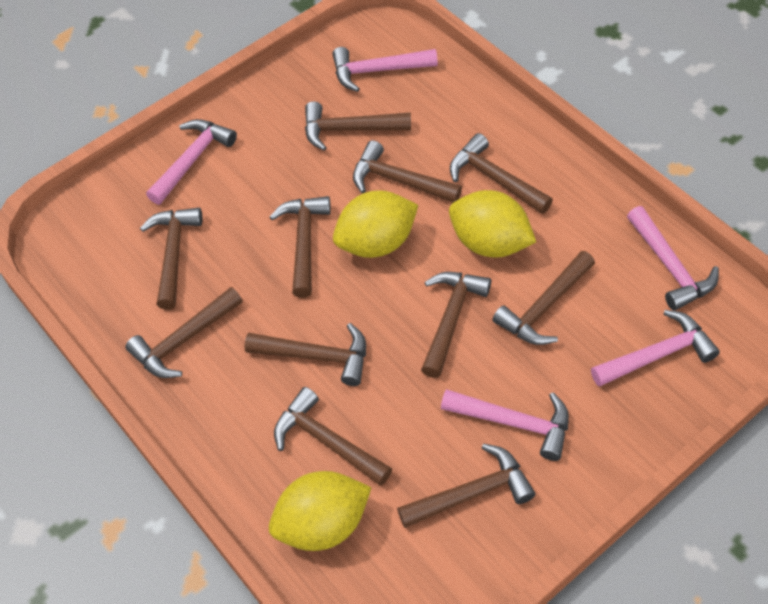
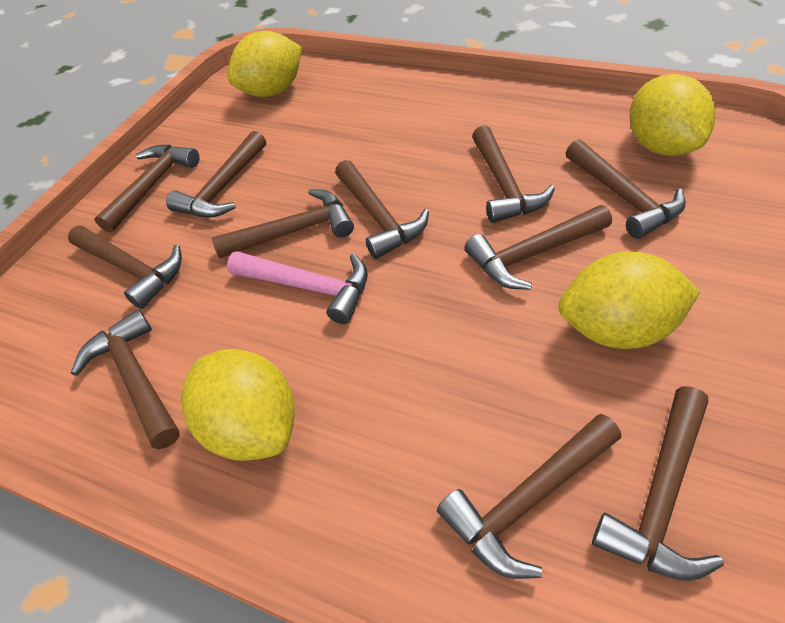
pink hammer: 5 -> 1
yellow lemon: 3 -> 4

